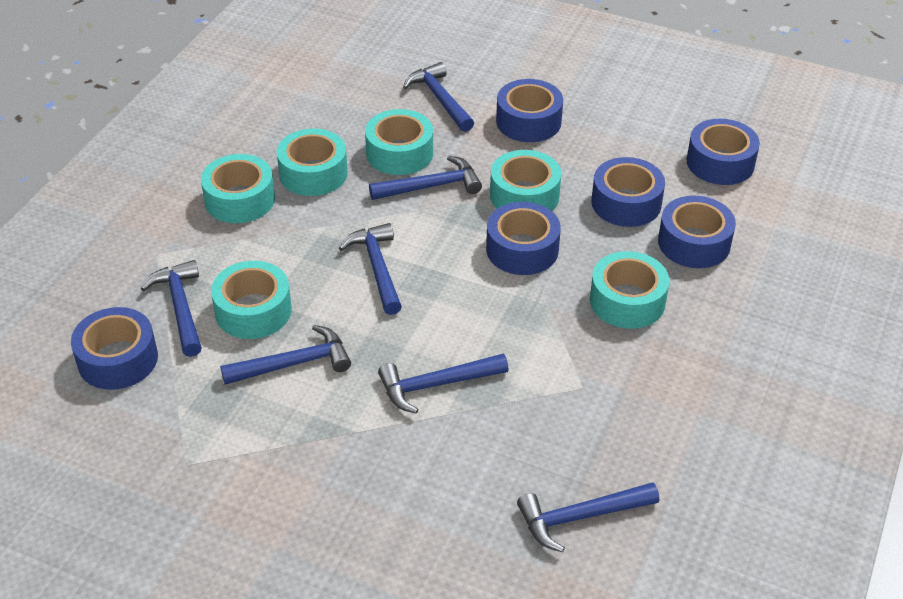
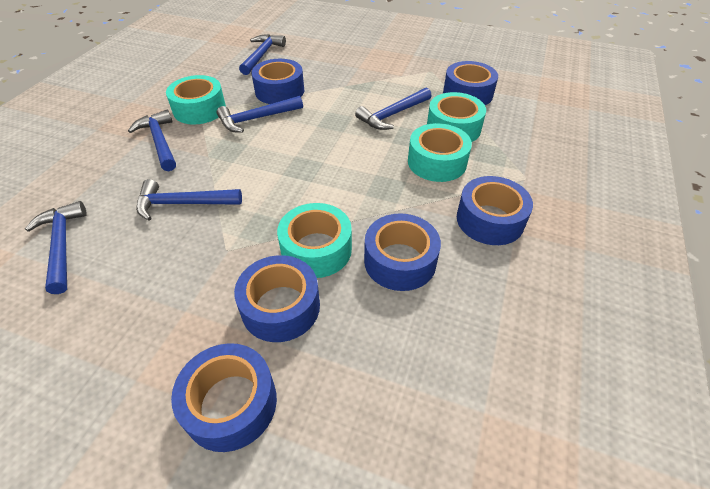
blue hammer: 7 -> 6
turquoise tape: 6 -> 4

